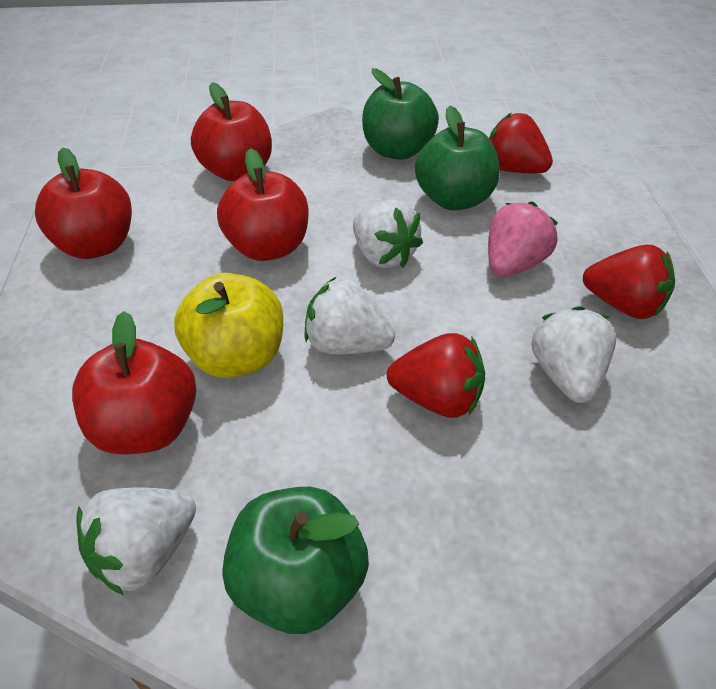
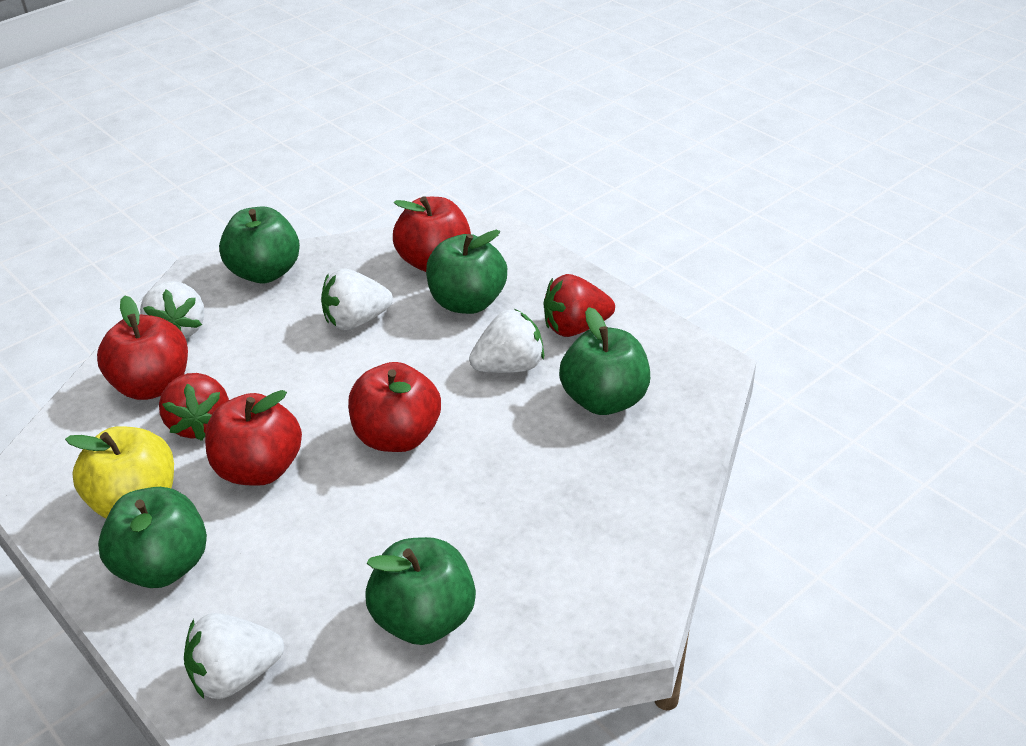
green apple: 3 -> 5
pink strawberry: 1 -> 0
red strawberry: 3 -> 2

